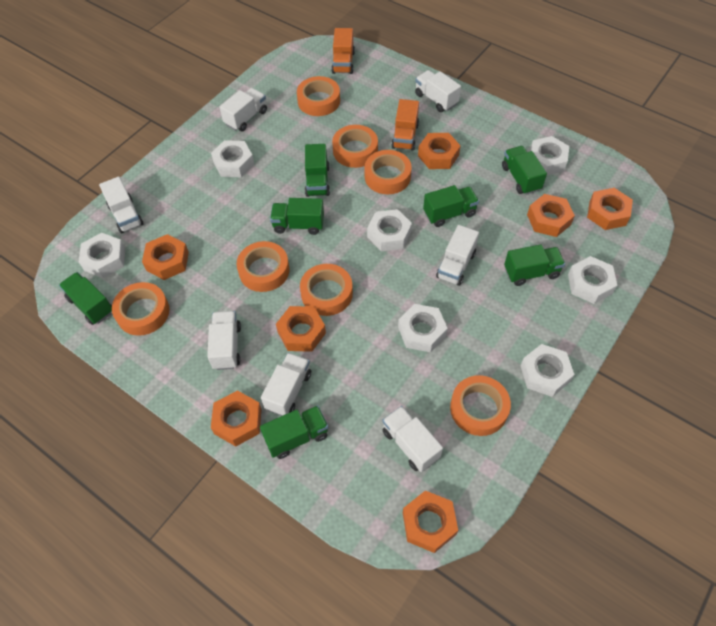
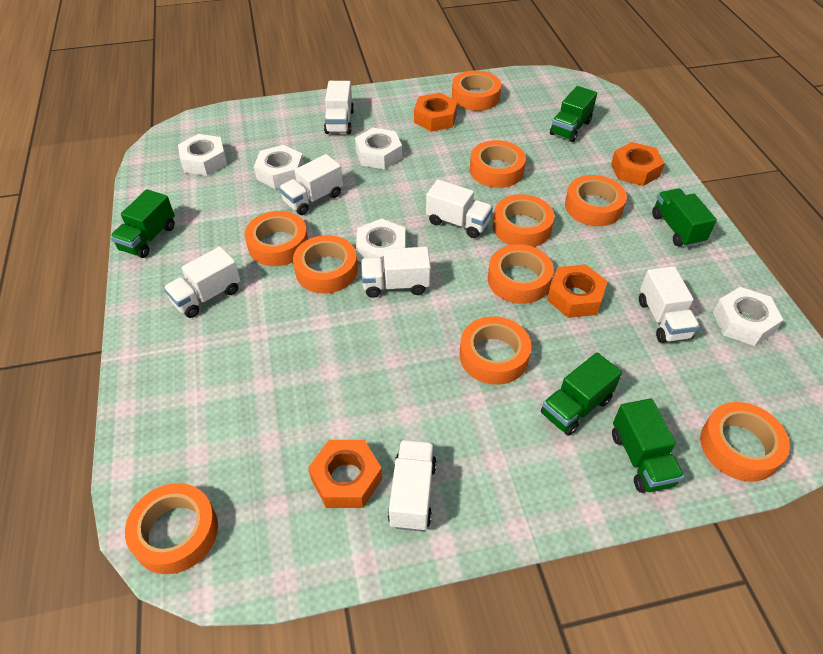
green truck: 7 -> 5
orange nut: 7 -> 4
orange tape: 7 -> 10
orange truck: 2 -> 0
white nut: 7 -> 5

